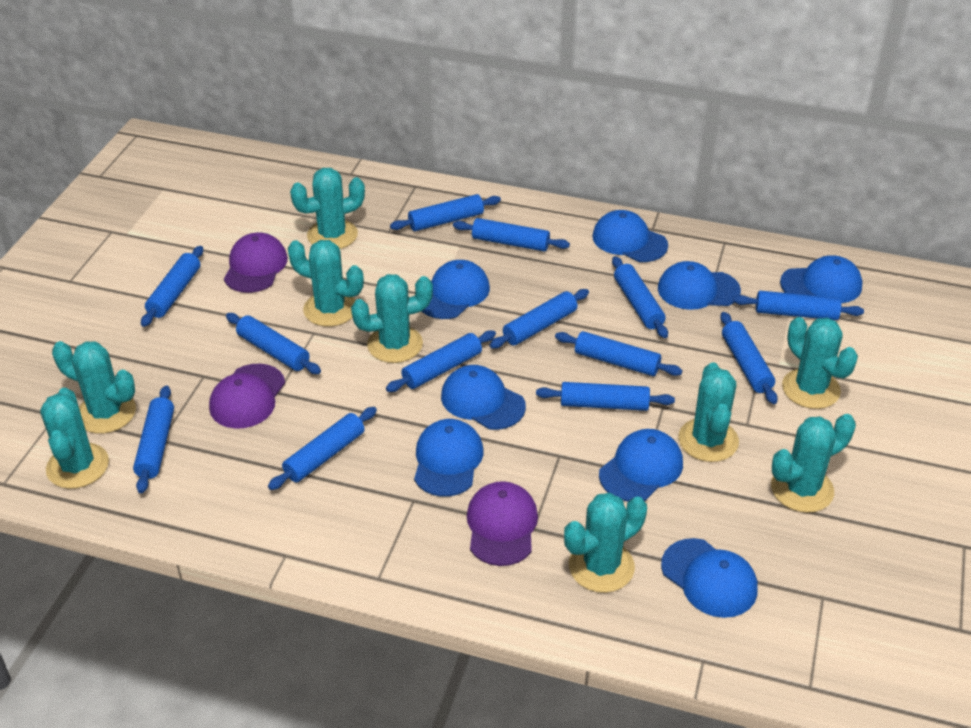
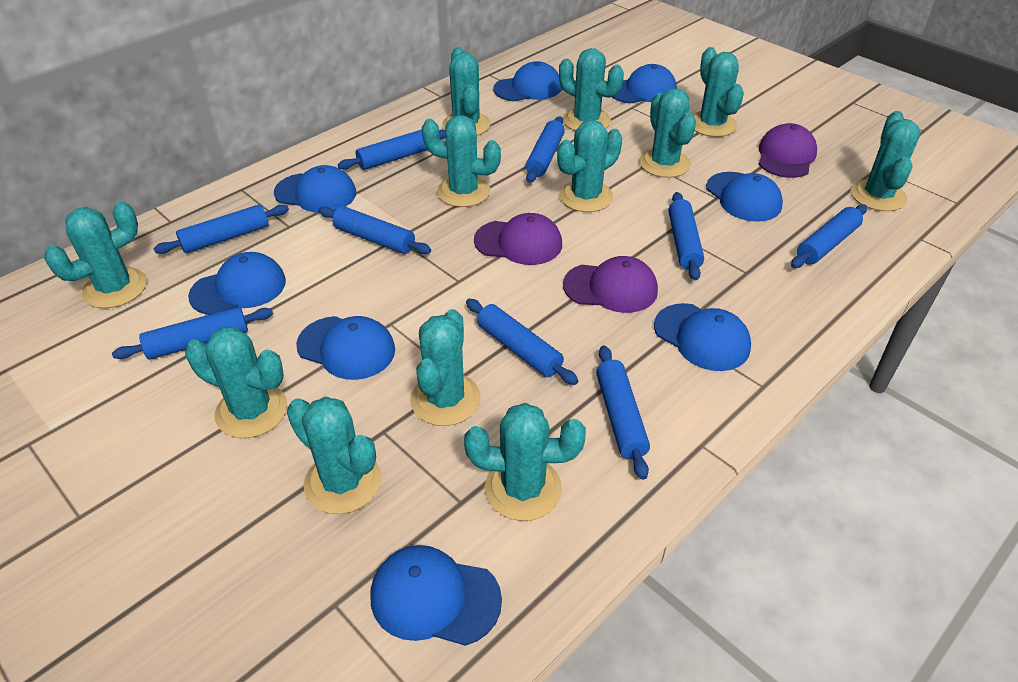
blue rolling pin: 13 -> 9
turquoise cactus: 9 -> 12

